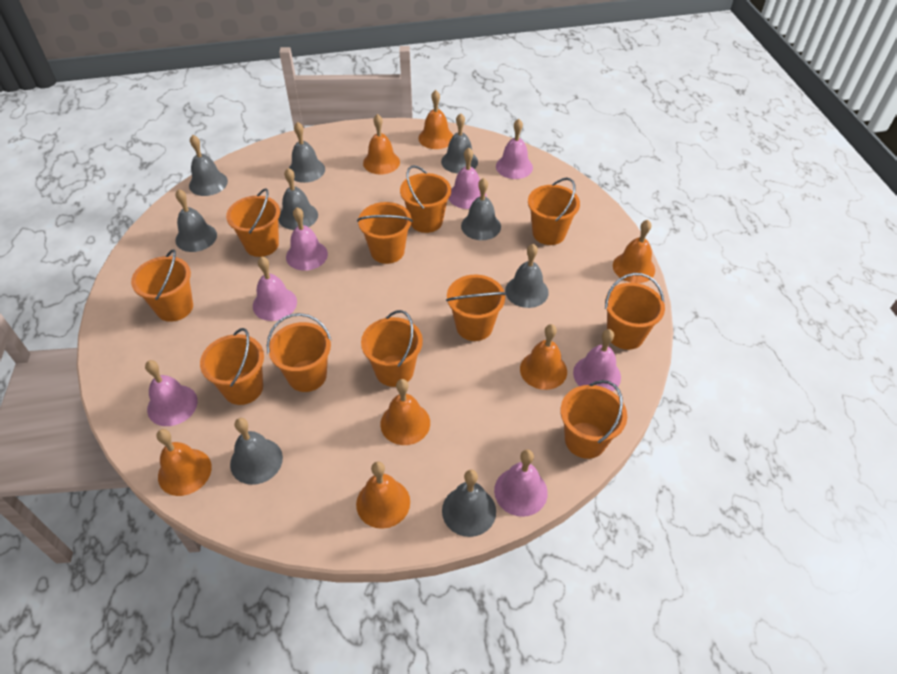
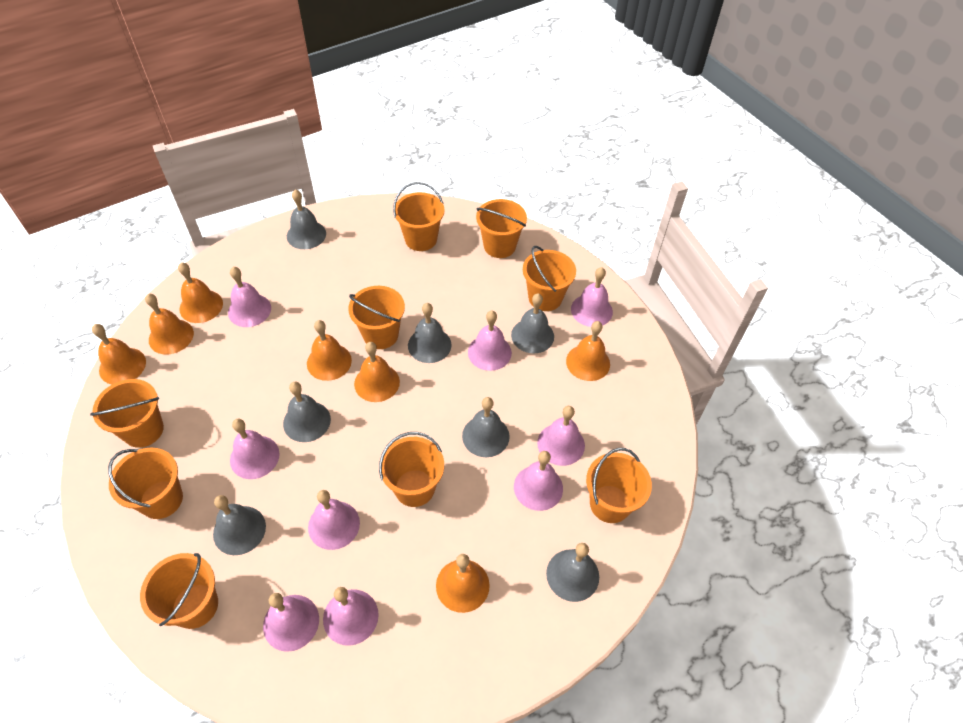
grey bell: 9 -> 7
orange bucket: 11 -> 9
pink bell: 7 -> 9

